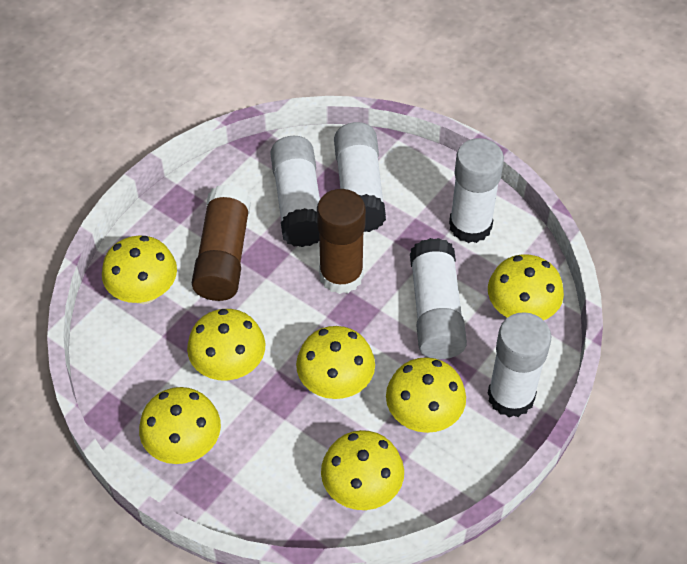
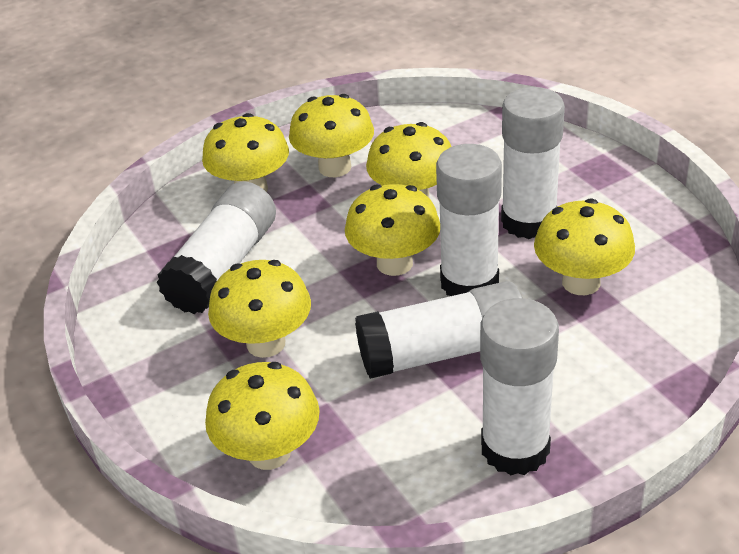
brown glue stick: 2 -> 0

